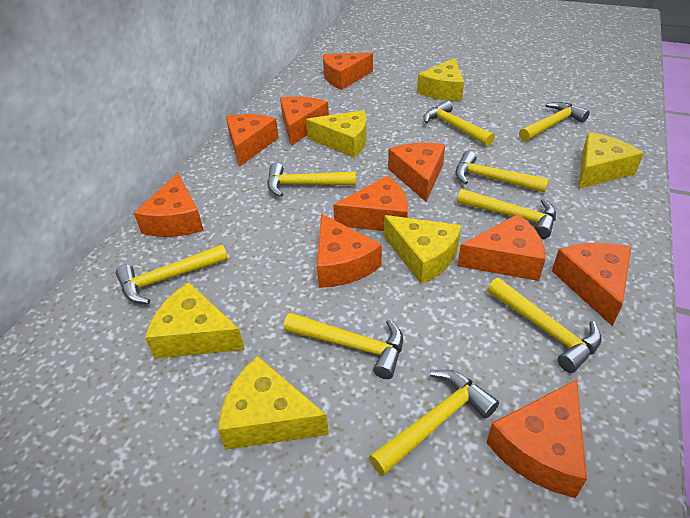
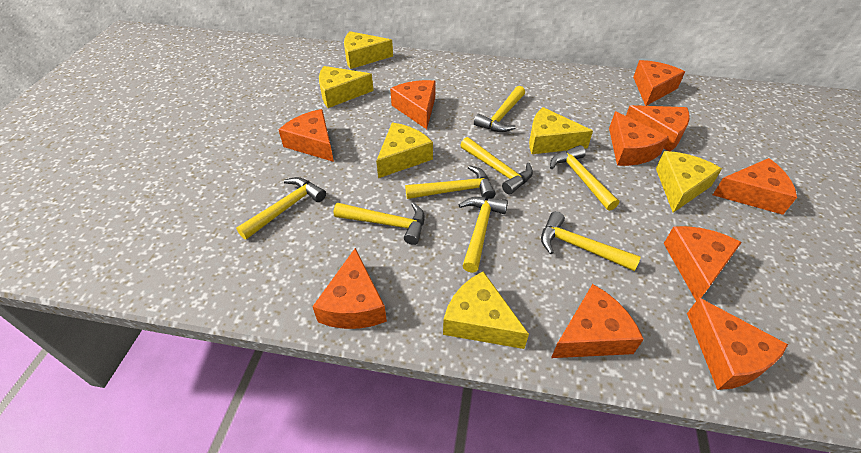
yellow hammer: 9 -> 8

